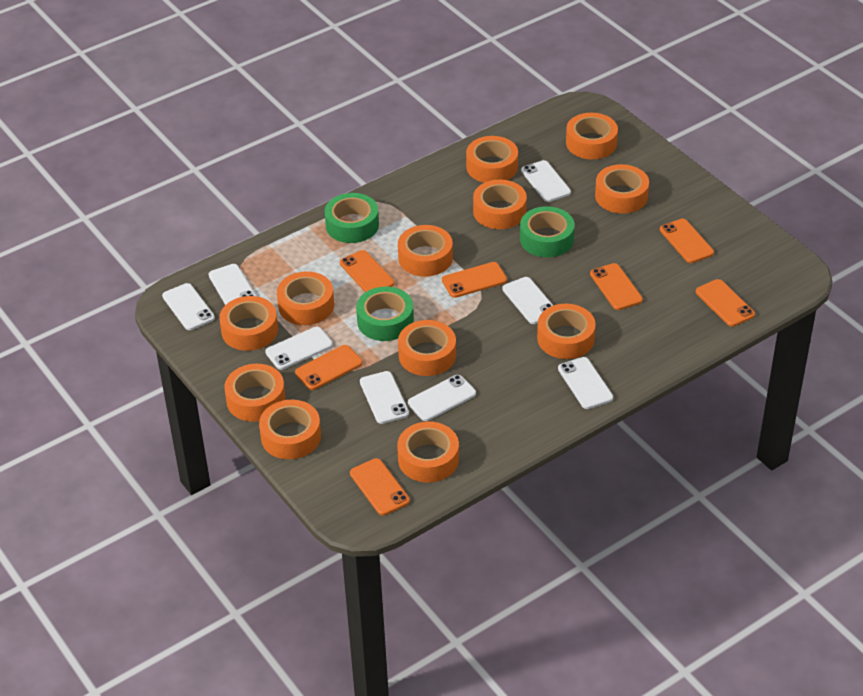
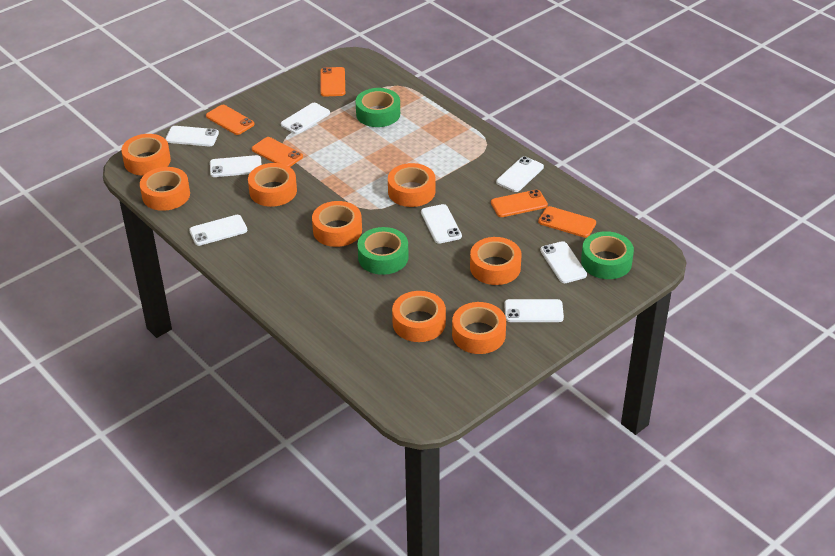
orange phone: 7 -> 5
orange tape: 12 -> 8

